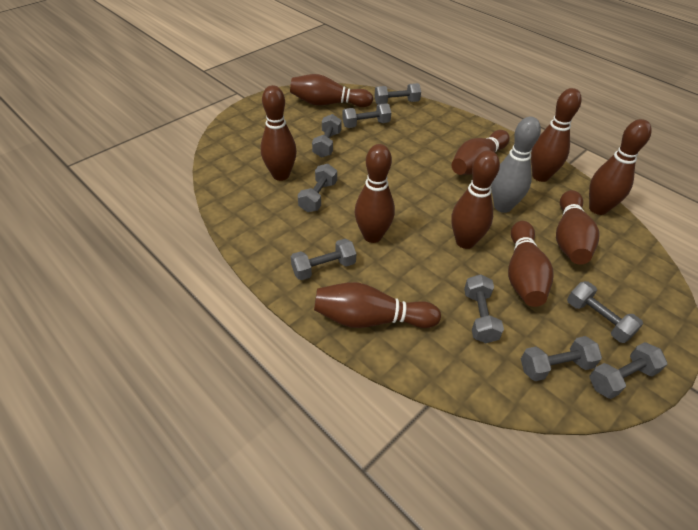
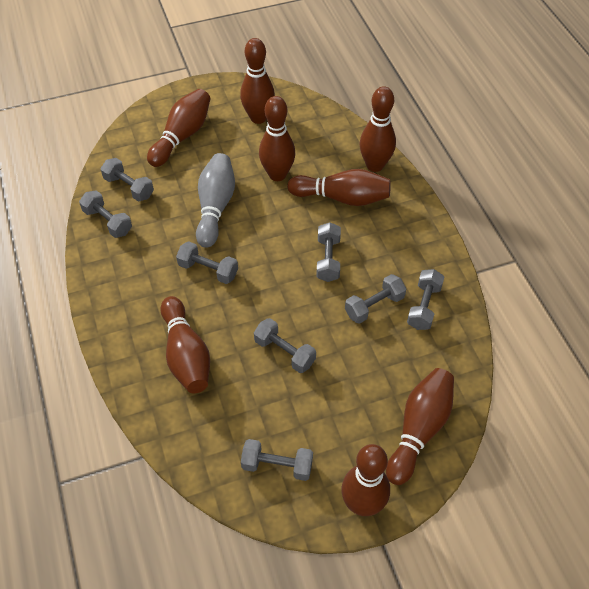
brown bowling pin: 10 -> 8
grey dumbbell: 9 -> 8

